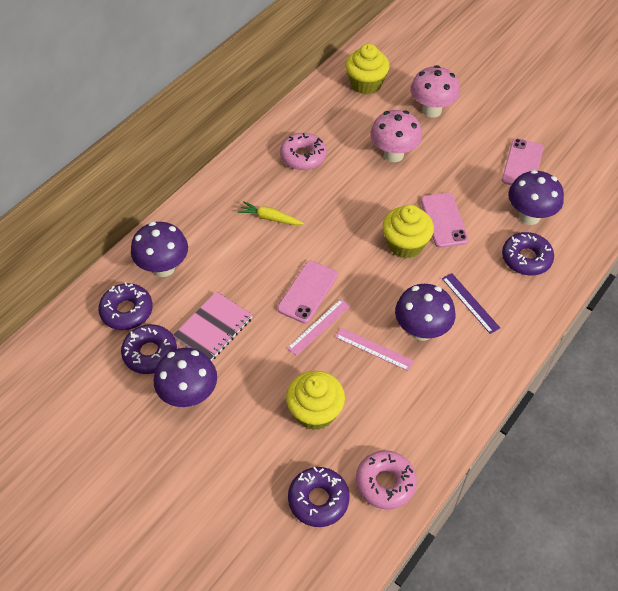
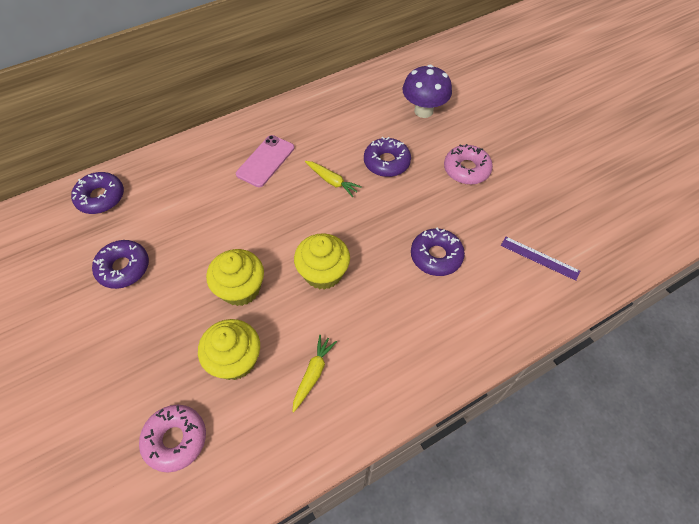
pink mushroom: 2 -> 0
pink notebook: 1 -> 0
pink phone: 3 -> 1
pink ruler: 2 -> 0
purple mushroom: 4 -> 1
yellow carrot: 1 -> 2

